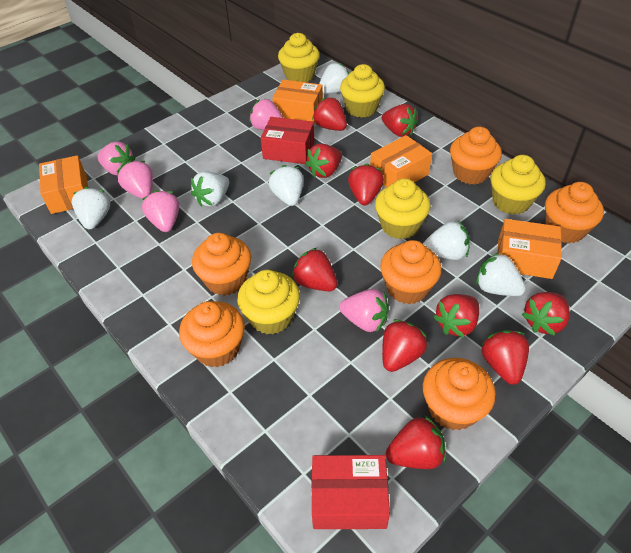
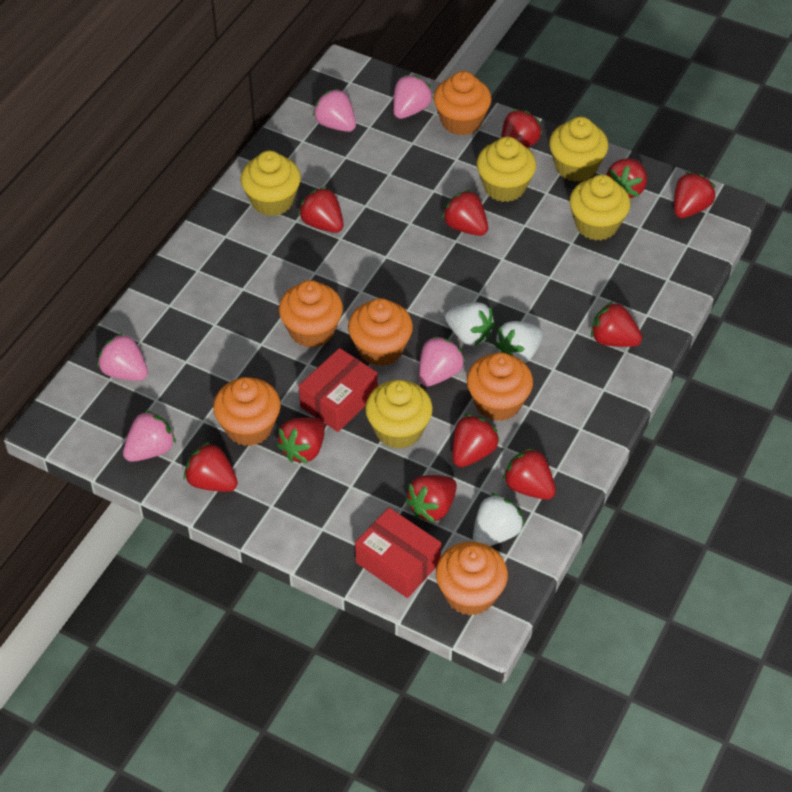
orange box: 4 -> 0
red strawberry: 10 -> 11
white strawberry: 6 -> 3

